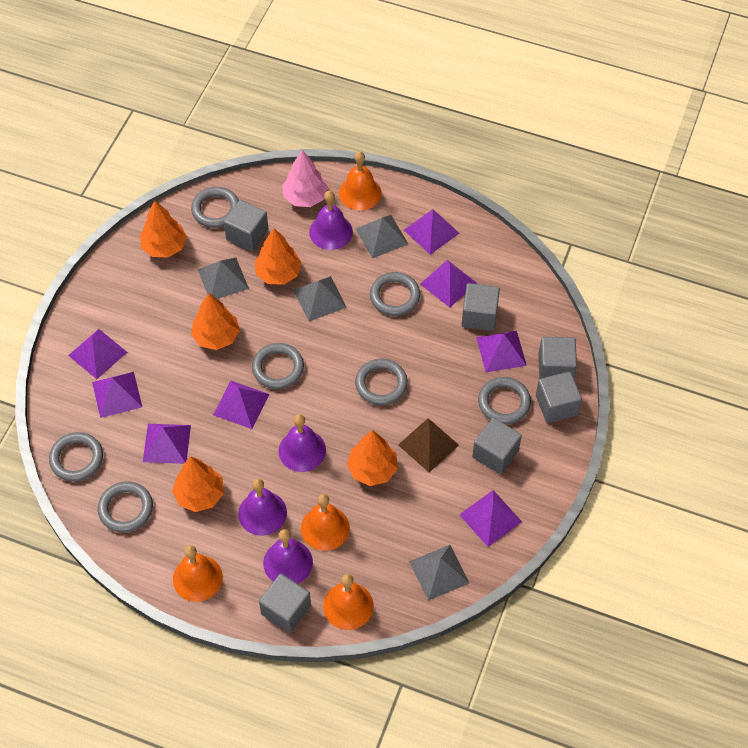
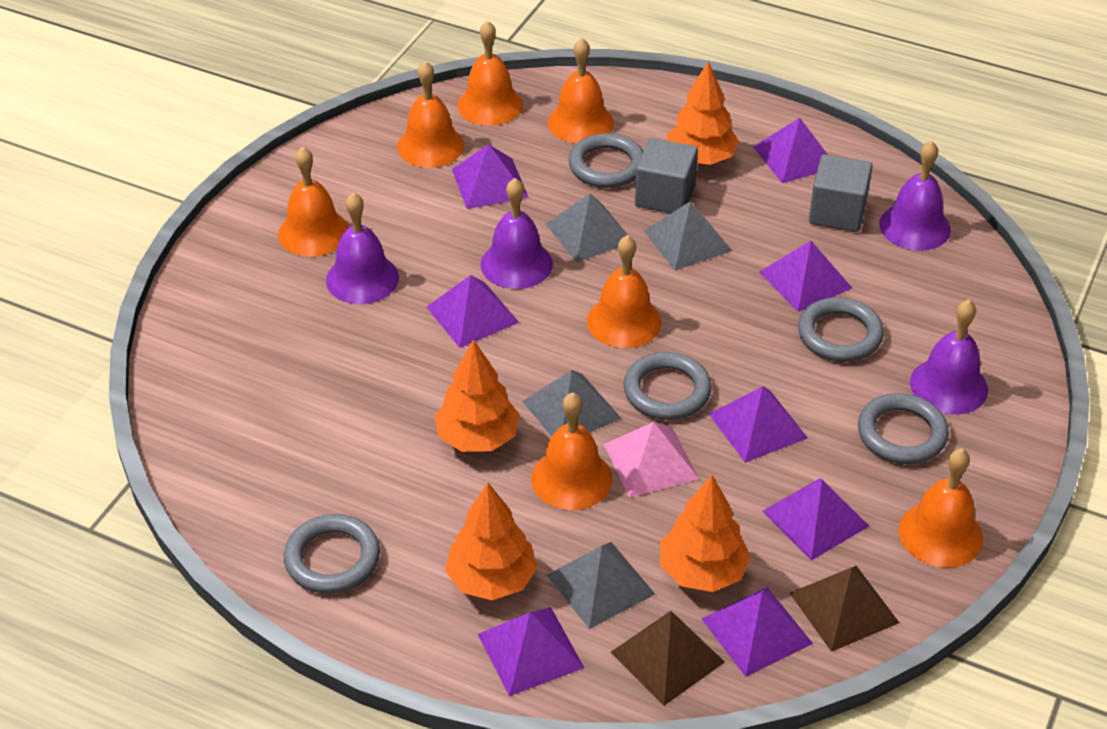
brown pyramid: 1 -> 2
grey cube: 6 -> 2
grey ring: 7 -> 5
orange bell: 4 -> 7
orange tree: 5 -> 4
pink pyramid: 0 -> 1
pink tree: 1 -> 0

